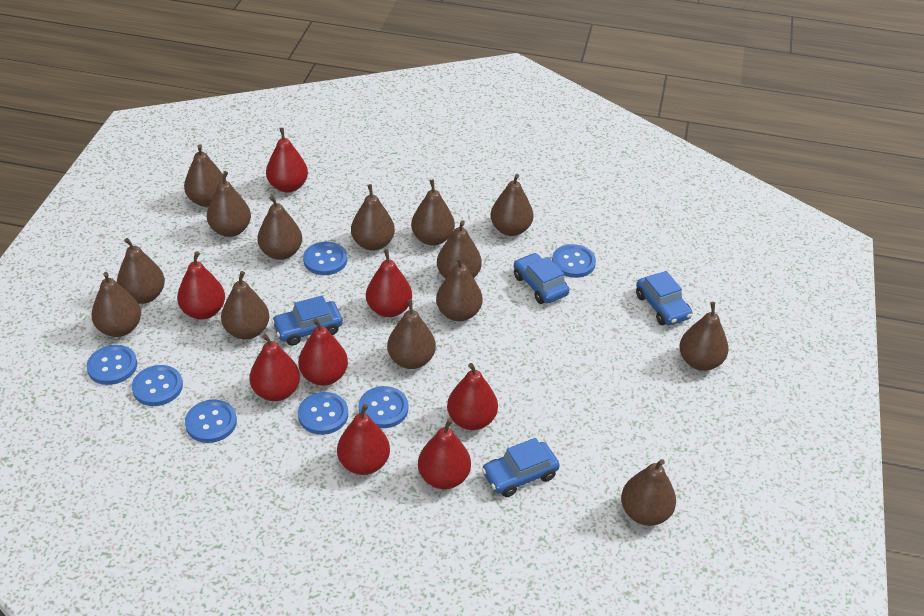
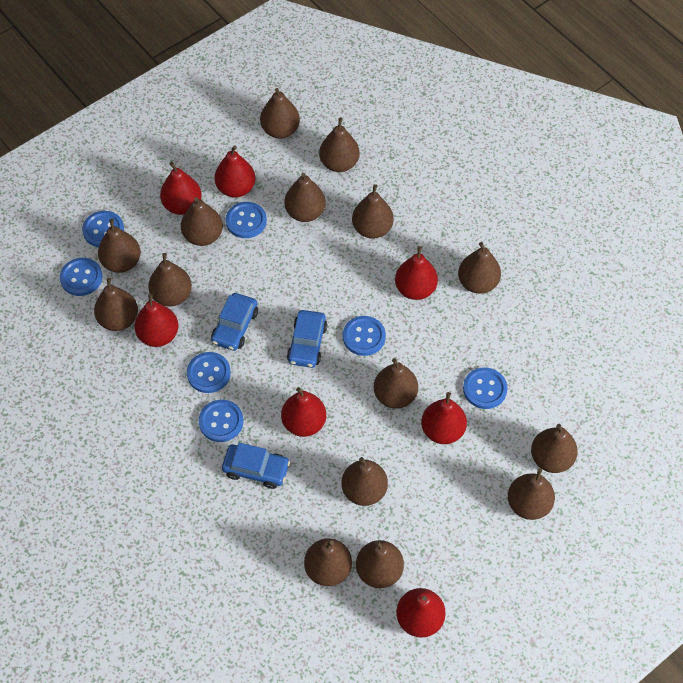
blue car: 4 -> 3
brown pear: 14 -> 15
red pear: 8 -> 7

